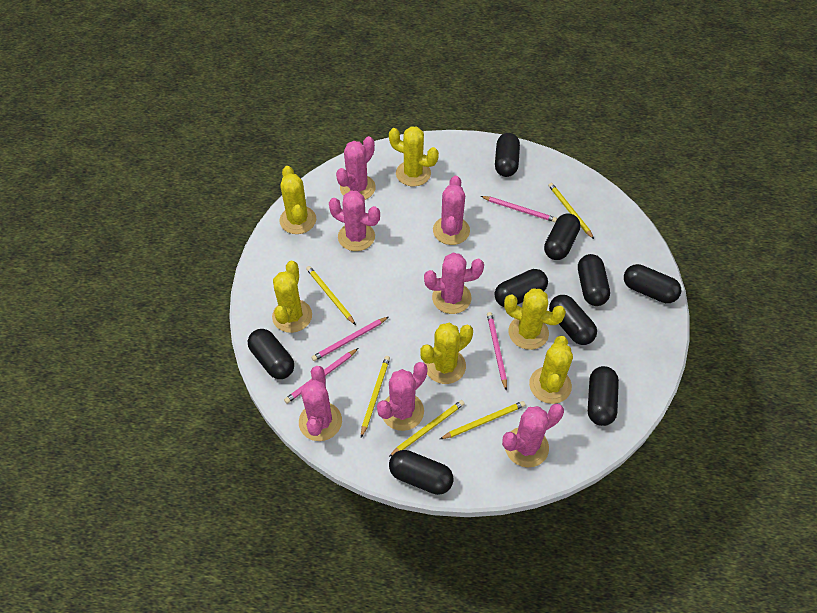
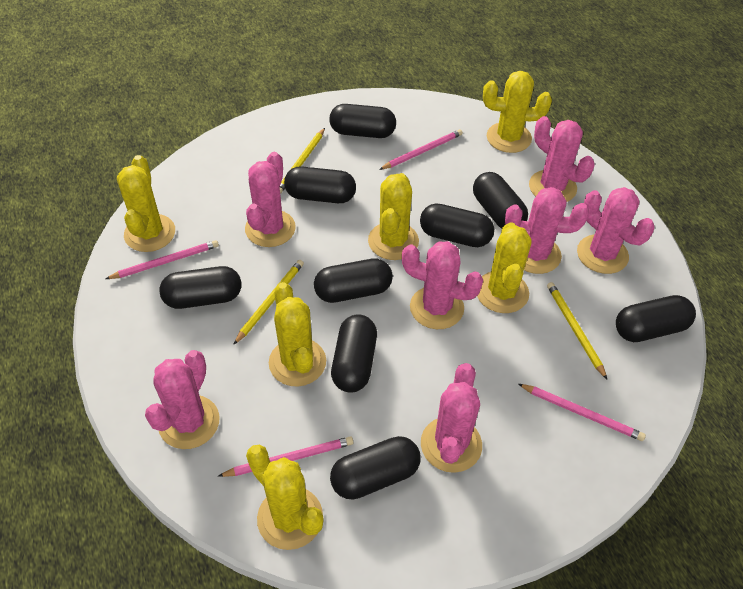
yellow pencil: 5 -> 3

